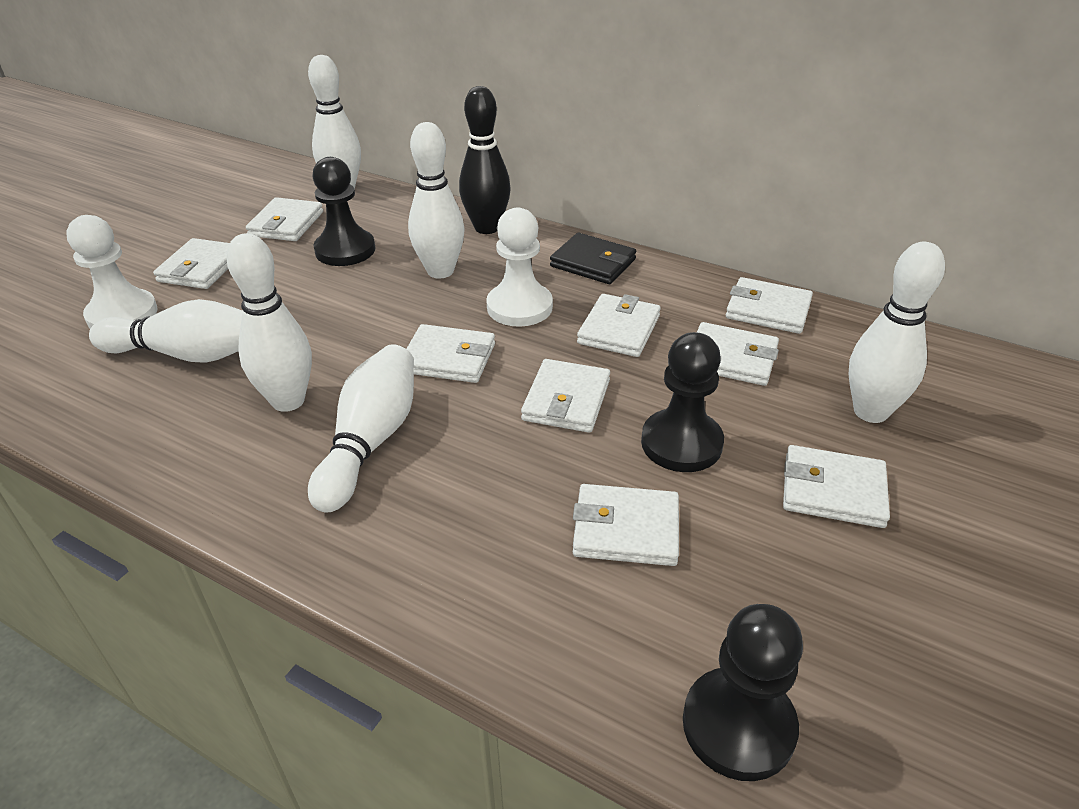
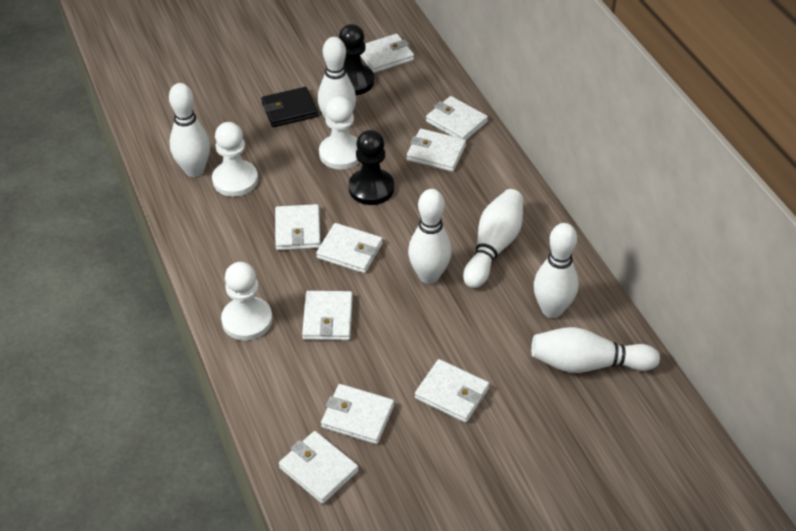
black bowling pin: 1 -> 0
black pawn: 3 -> 2
white pawn: 2 -> 3

